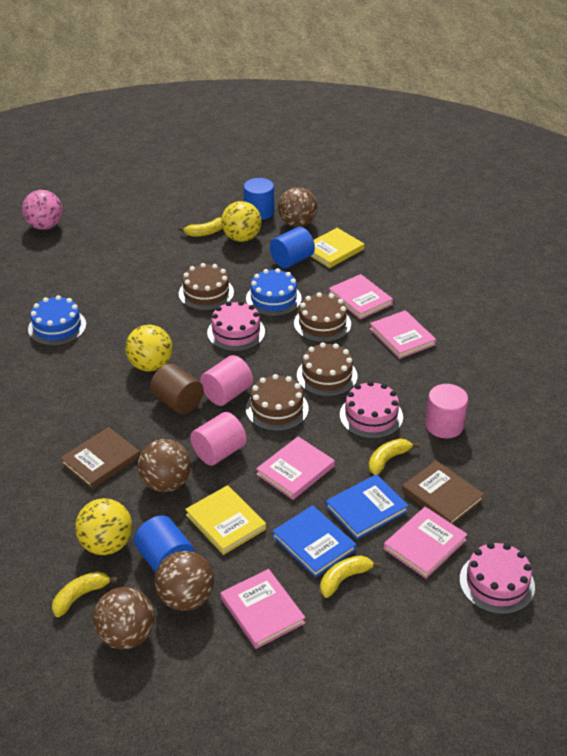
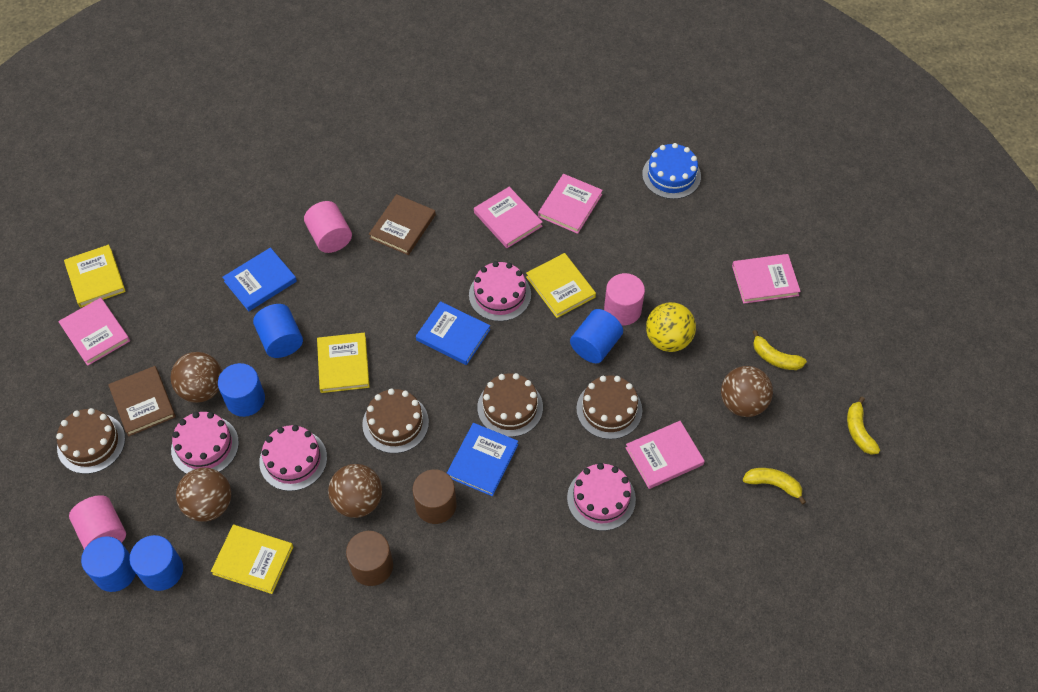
blue book: 2 -> 3
blue cake: 2 -> 1
blue cylinder: 3 -> 5
brown cylinder: 1 -> 2
pink ball: 1 -> 0
pink cake: 3 -> 4
yellow ball: 3 -> 1
yellow banana: 4 -> 3
yellow book: 2 -> 4

